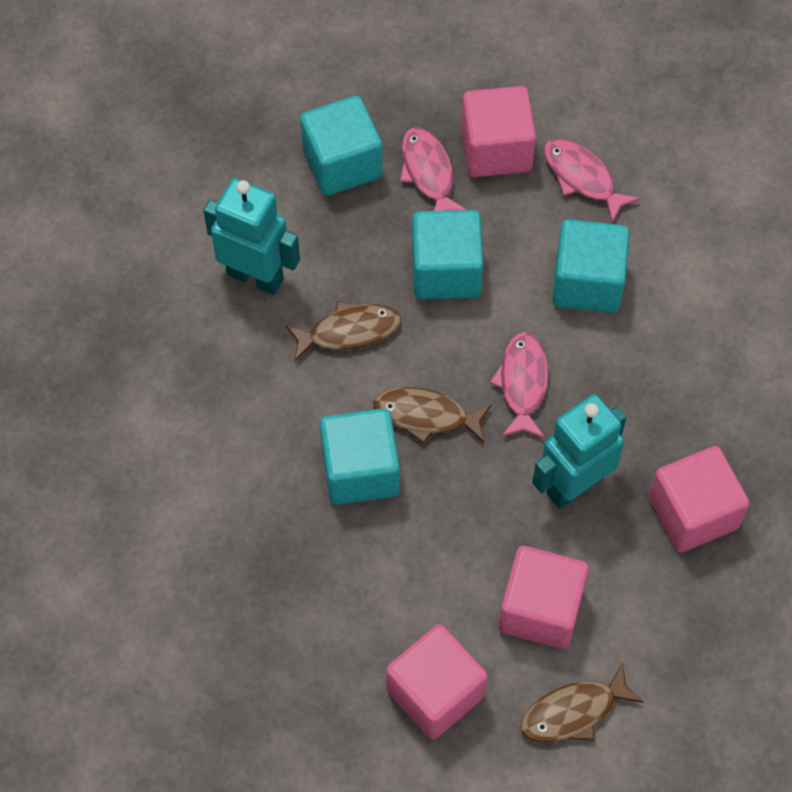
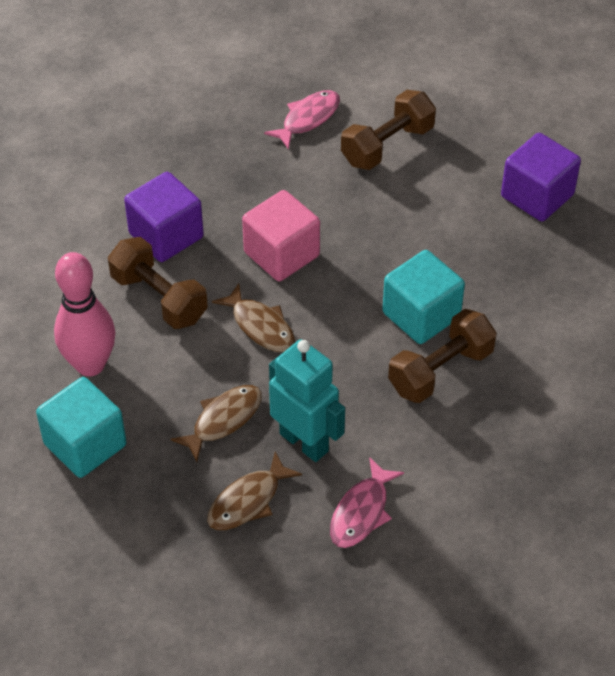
brown dumbbell: 0 -> 3
pink bowling pin: 0 -> 1
pink cube: 4 -> 1
pink fish: 3 -> 2
purple cube: 0 -> 2
turquoise cube: 4 -> 2
turquoise robot: 2 -> 1

